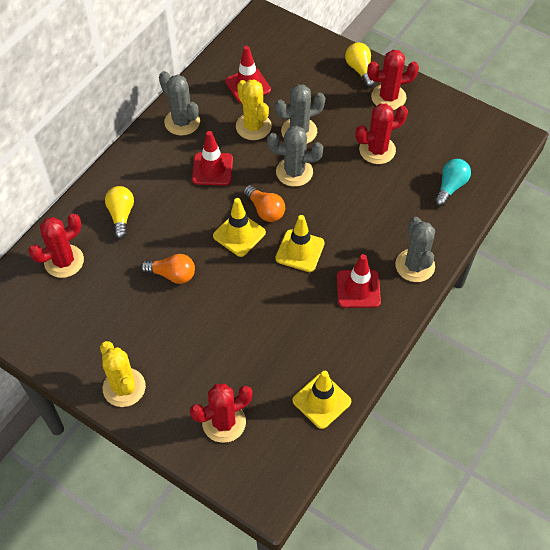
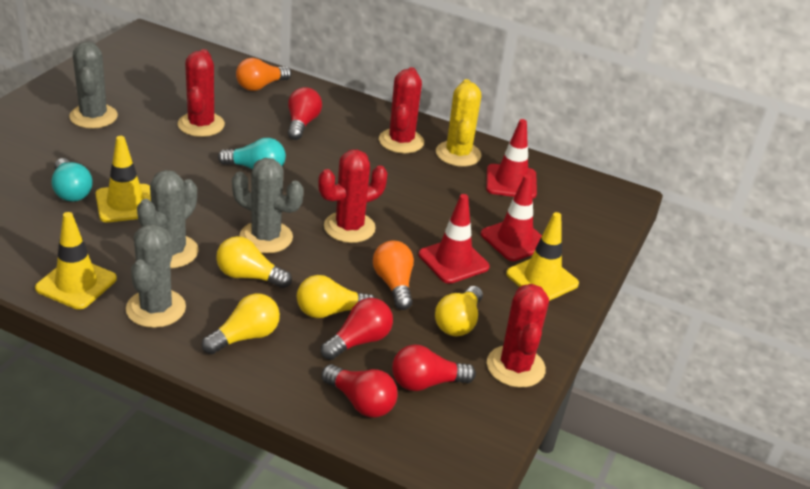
red light bulb: 0 -> 4
turquoise light bulb: 1 -> 2
yellow cactus: 2 -> 1
yellow light bulb: 2 -> 4

